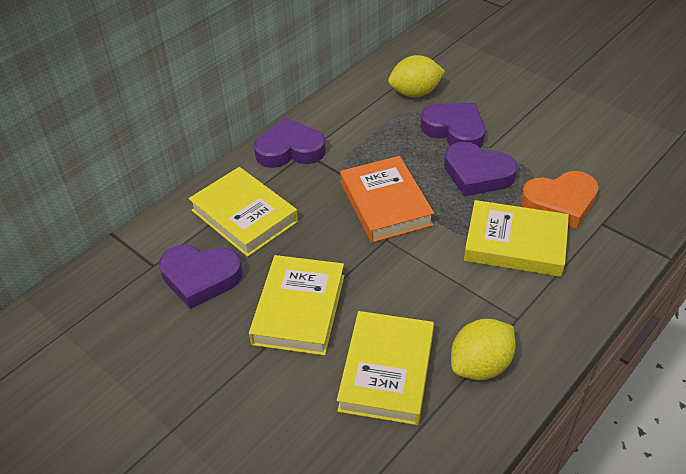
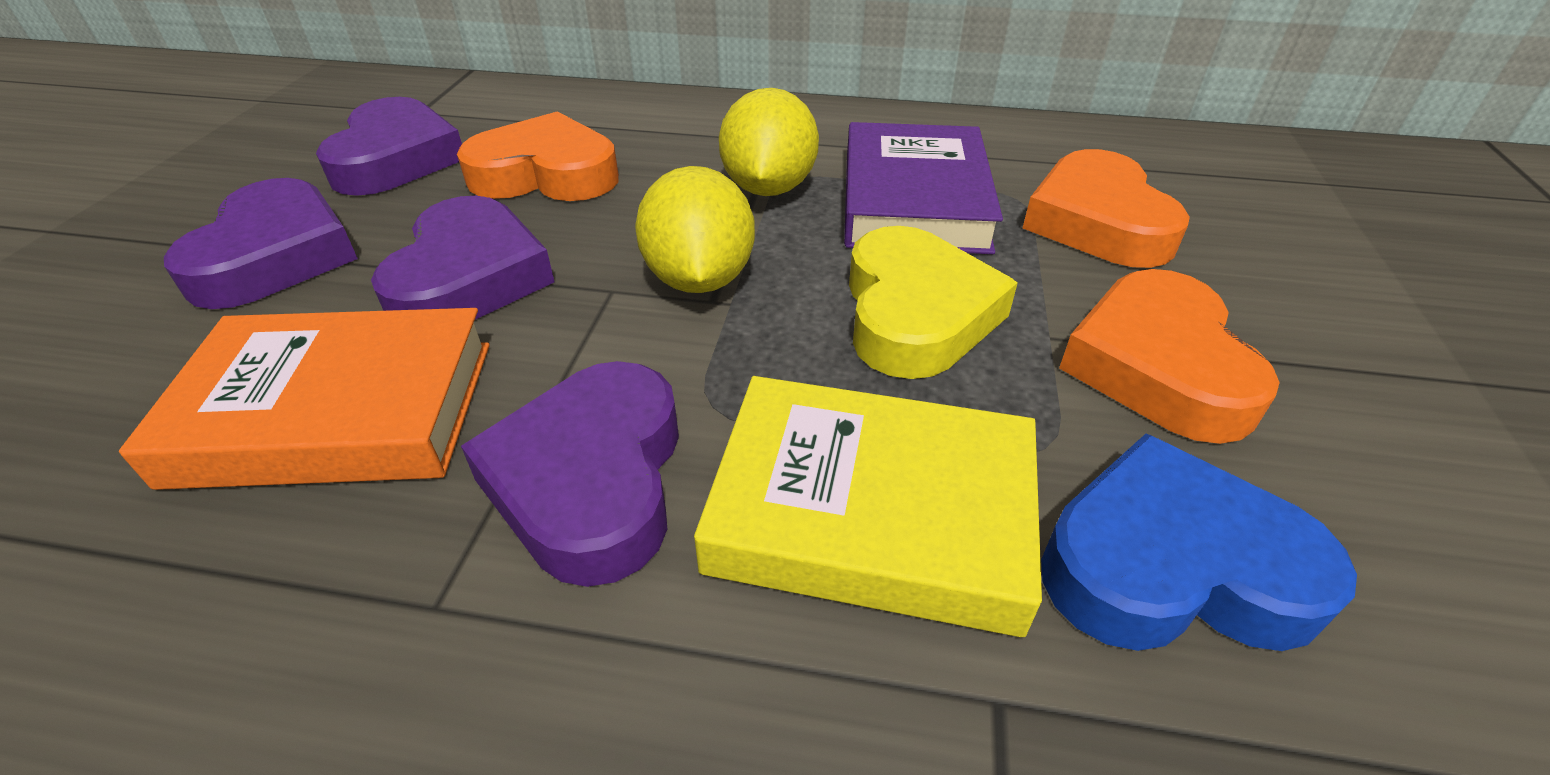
blue heart: 0 -> 1
orange heart: 1 -> 3
purple book: 0 -> 1
yellow book: 4 -> 1
yellow heart: 0 -> 1

